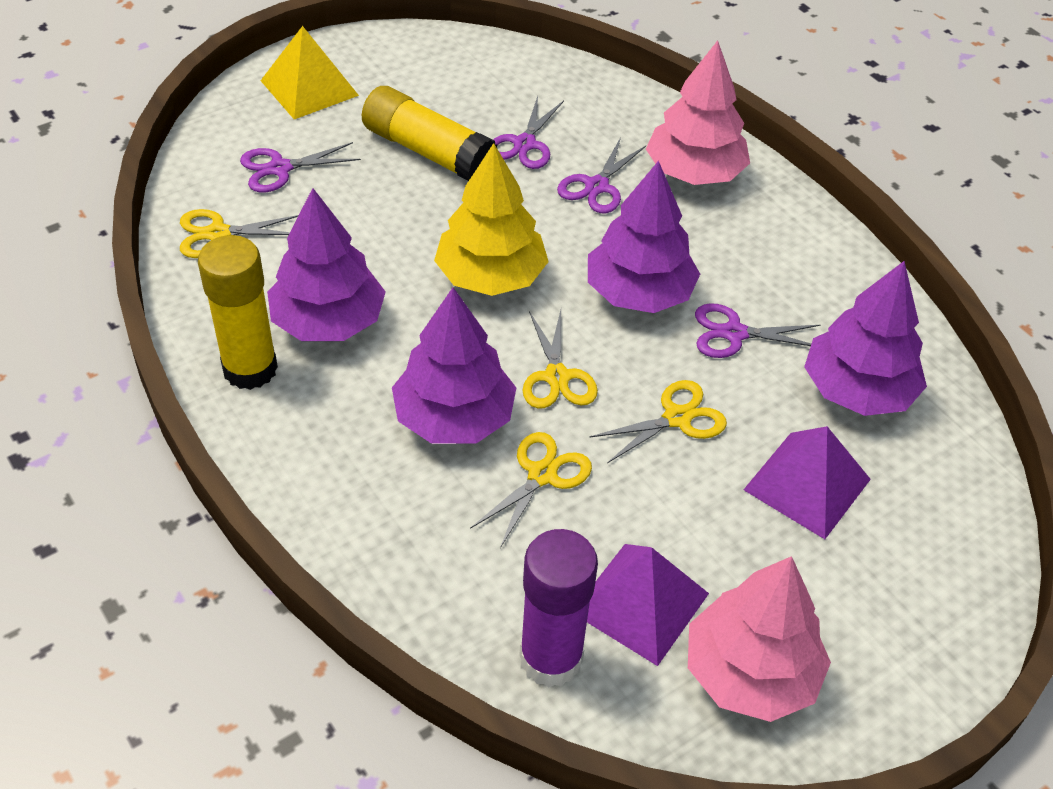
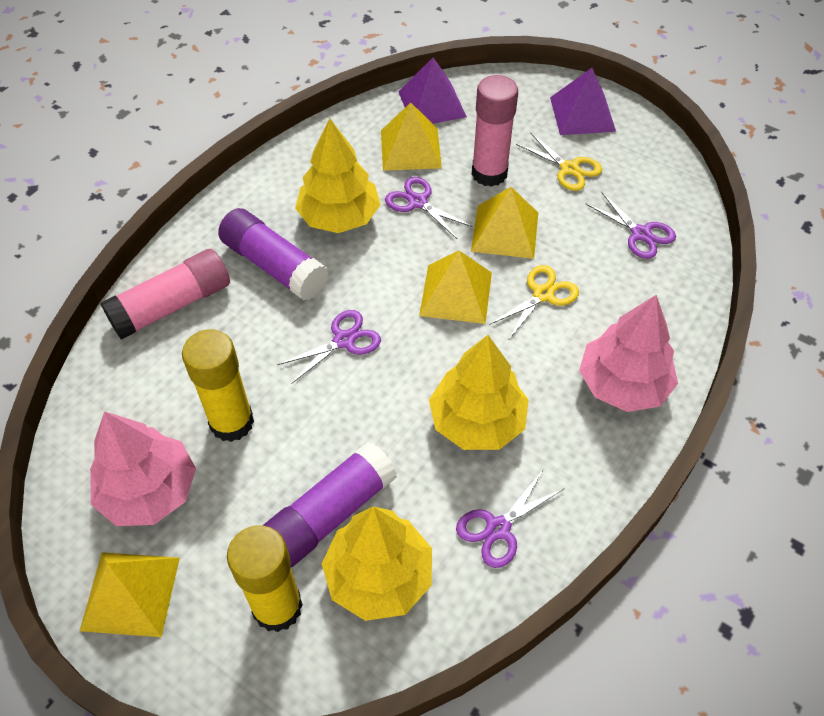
pink glue stick: 0 -> 2
purple glue stick: 1 -> 2
purple tree: 4 -> 0
yellow pyramid: 1 -> 4
yellow scissors: 4 -> 2
yellow tree: 1 -> 3

